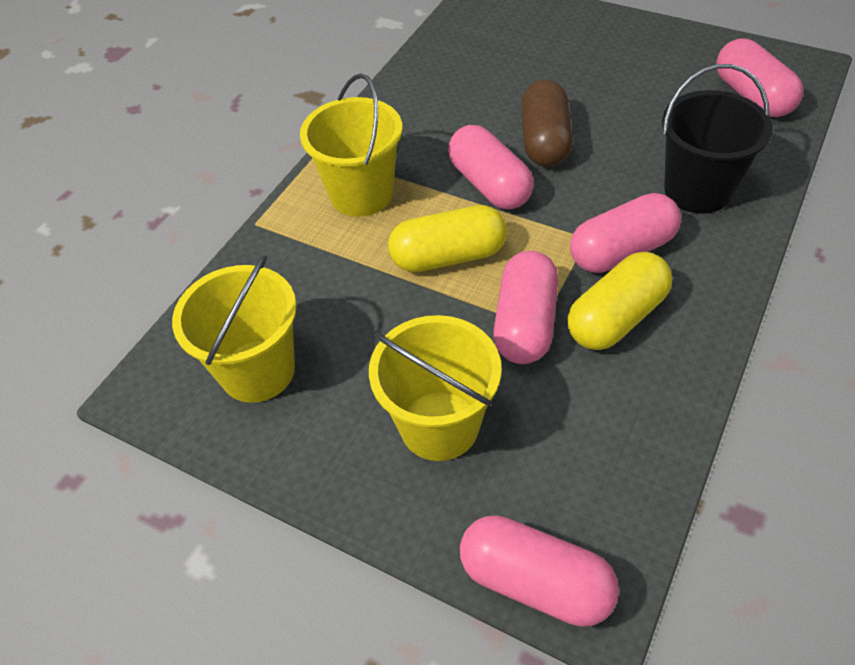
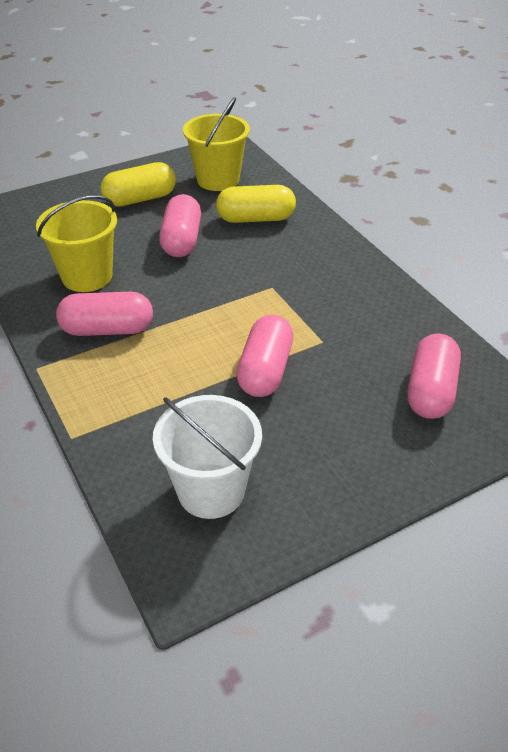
black bucket: 1 -> 0
brown capsule: 1 -> 0
pink capsule: 5 -> 4
white bucket: 0 -> 1
yellow bucket: 3 -> 2

